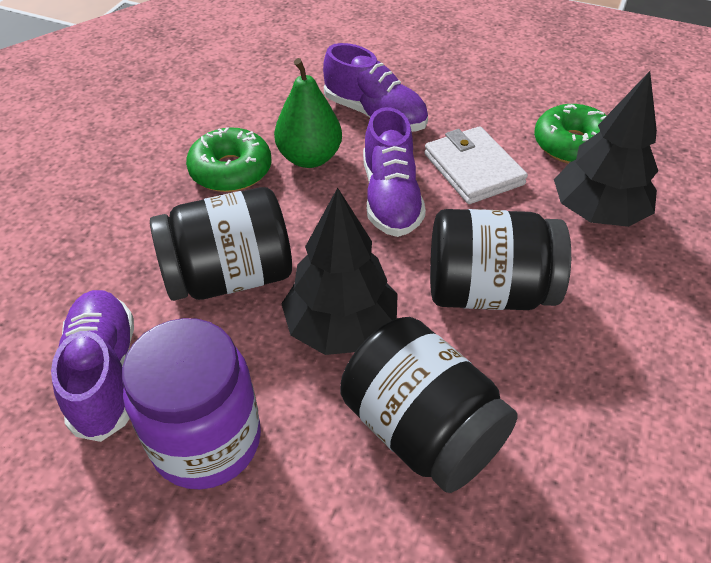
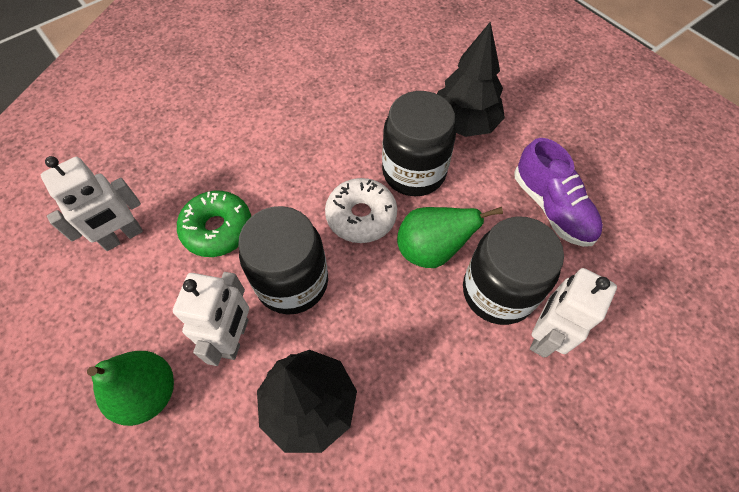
green donut: 2 -> 1
green pear: 1 -> 2
purple jar: 1 -> 0
purple shoe: 3 -> 1
white donut: 0 -> 1
white robot: 0 -> 3
white wallet: 1 -> 0

